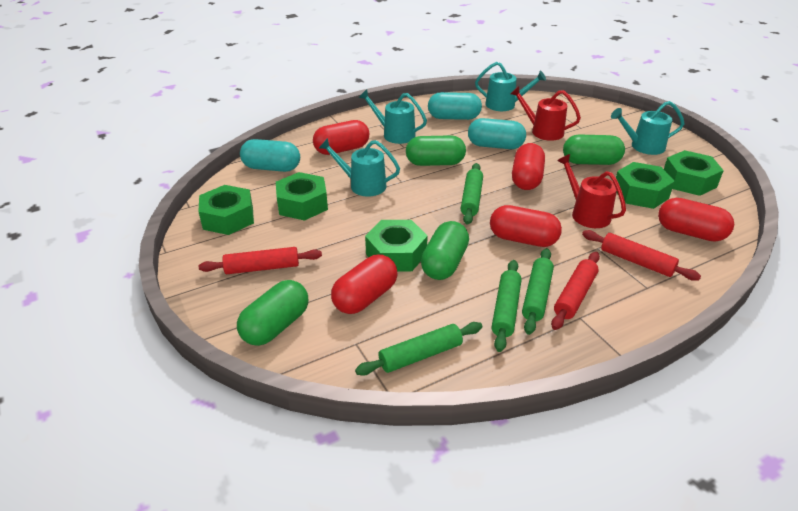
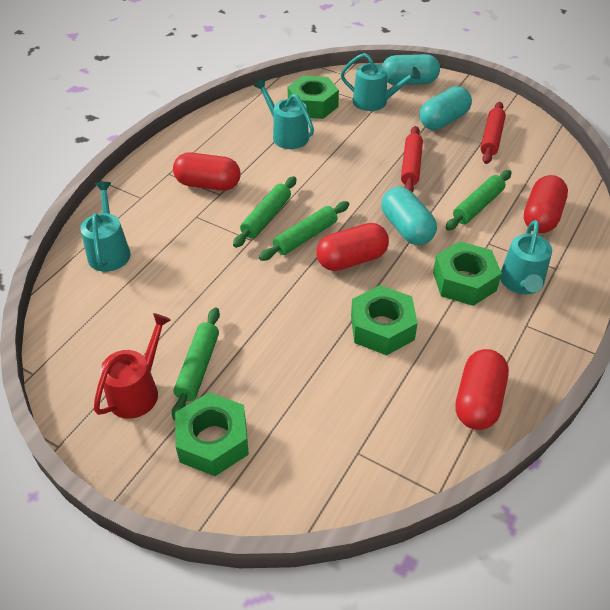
green capsule: 4 -> 0
green nut: 5 -> 4
red capsule: 5 -> 4
red rolling pin: 3 -> 2
red watering can: 2 -> 1

